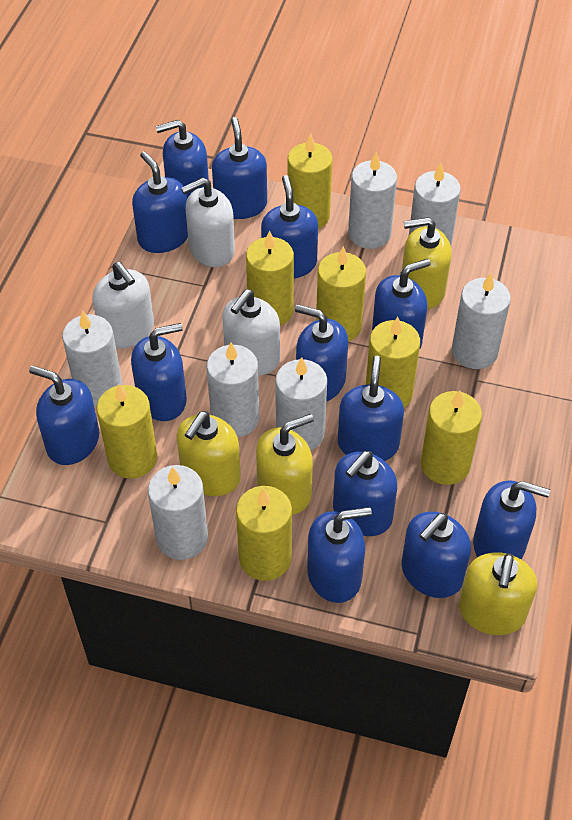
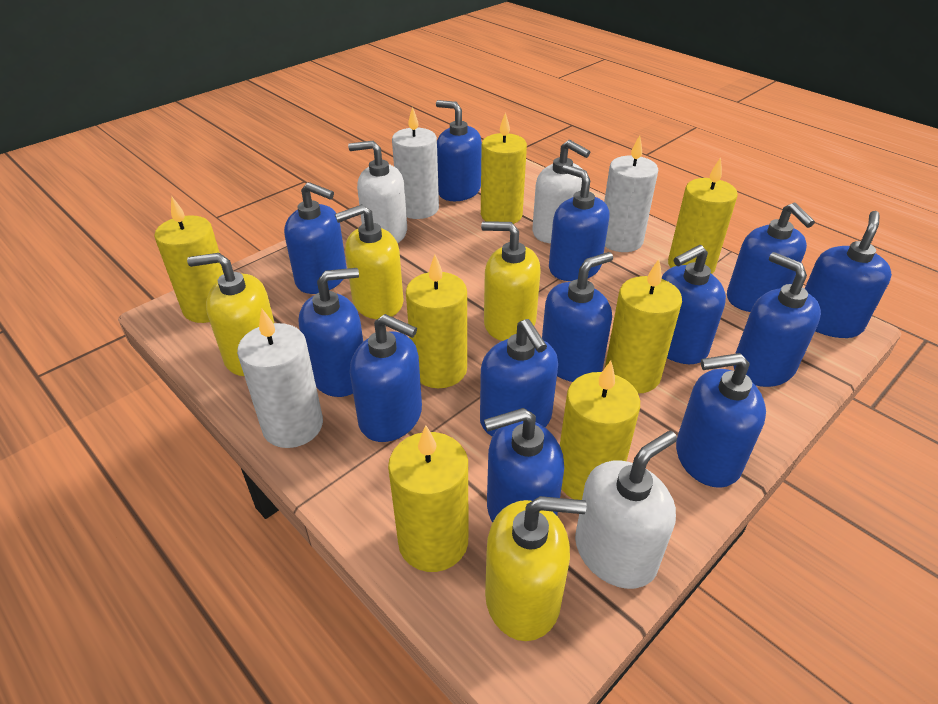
white candle: 7 -> 3

